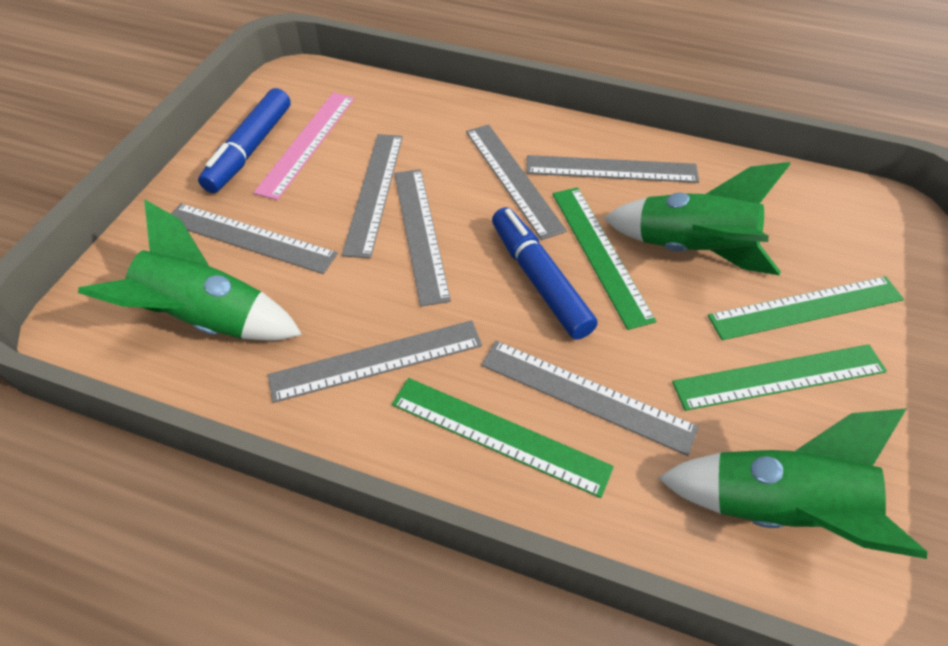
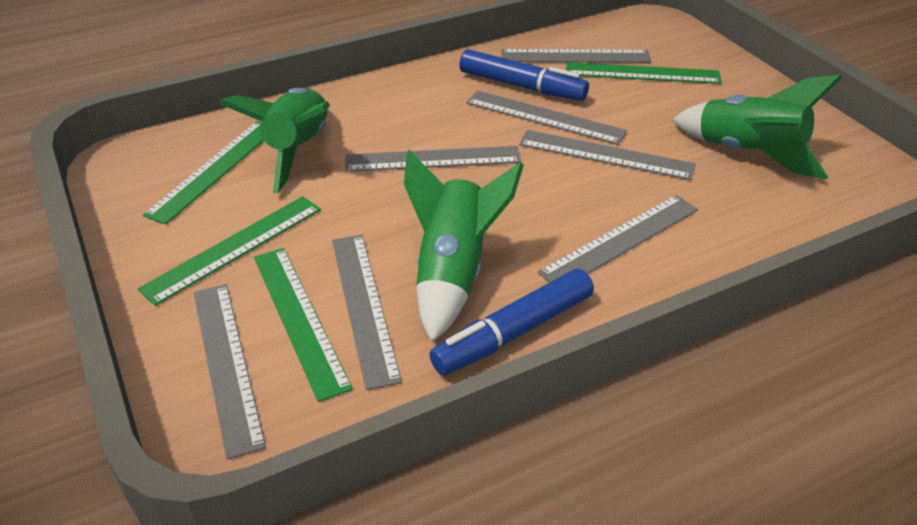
pink ruler: 1 -> 0

